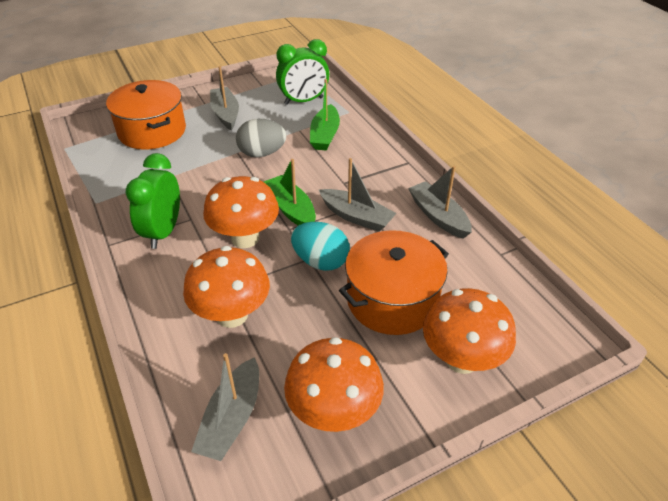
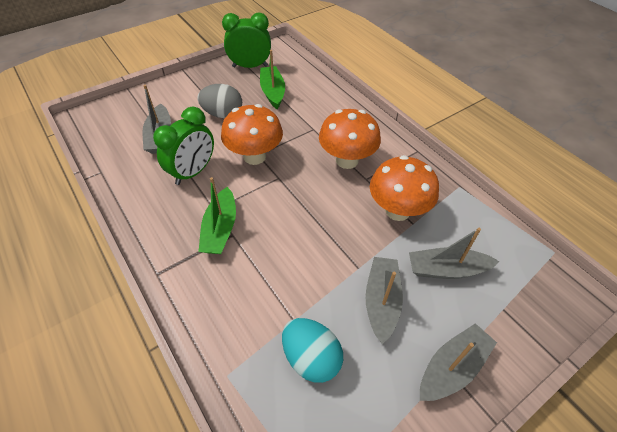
orange mushroom: 4 -> 3
orange pot: 2 -> 0

